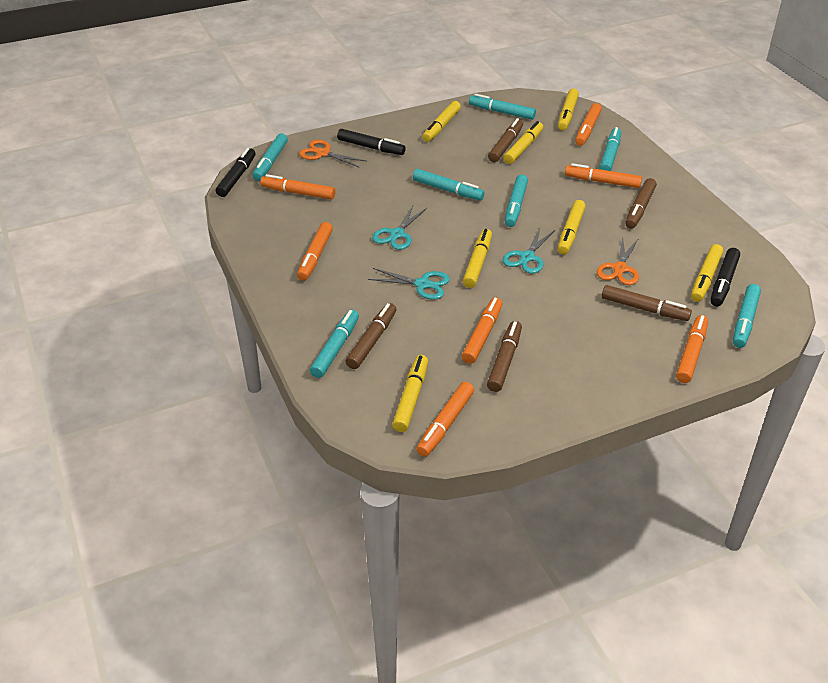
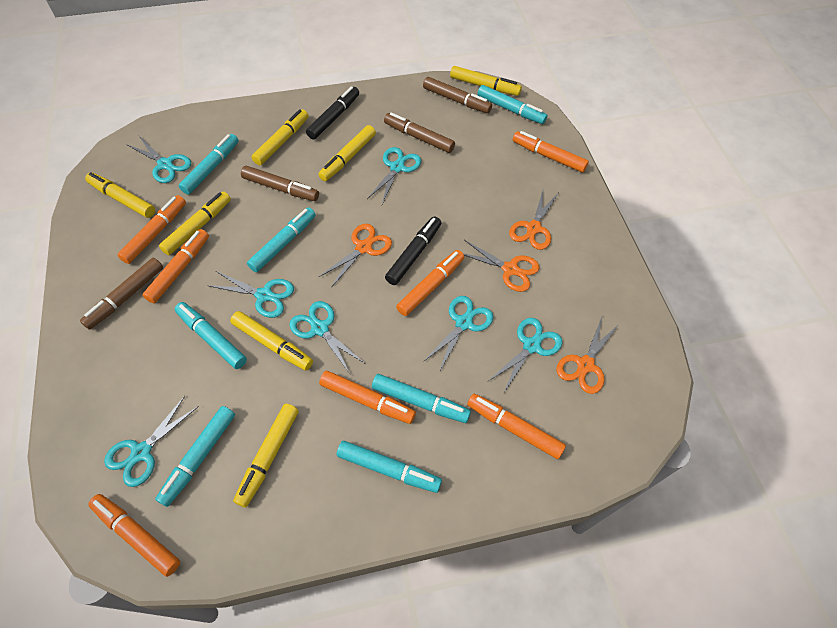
black marker: 3 -> 2
brown marker: 5 -> 4
orange scissors: 2 -> 4
turquoise scissors: 3 -> 7

